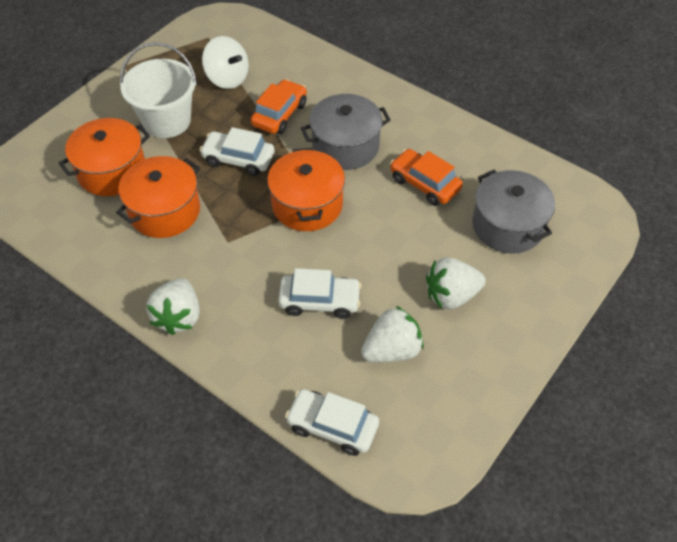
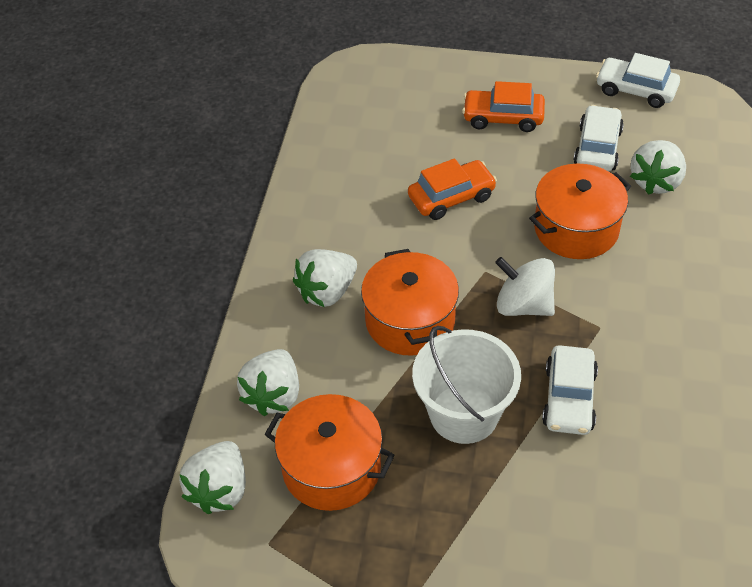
grey pot: 2 -> 0
white strawberry: 3 -> 4

